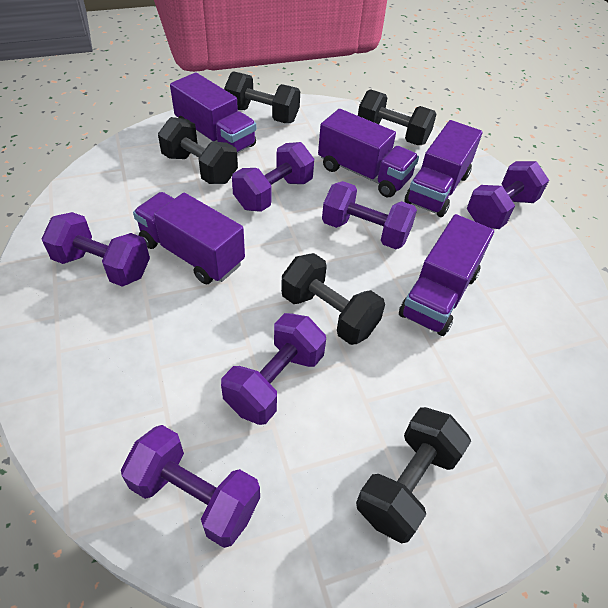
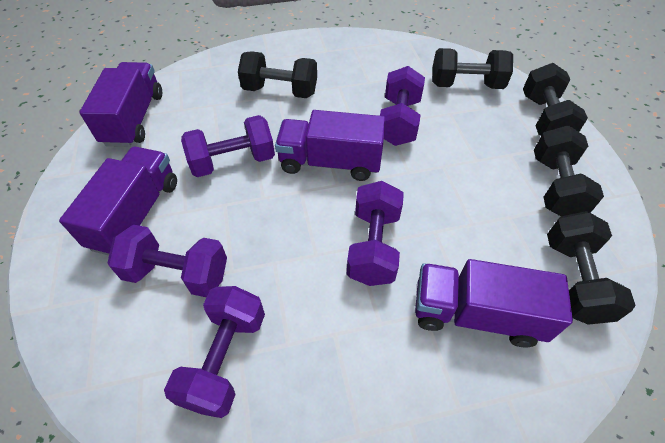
purple dumbbell: 6 -> 5
purple truck: 5 -> 4

